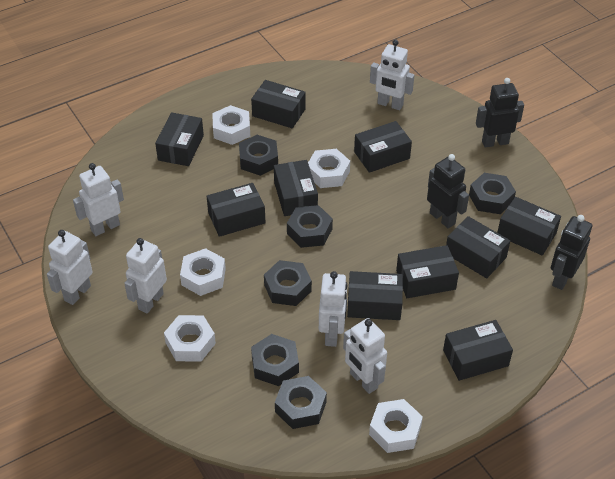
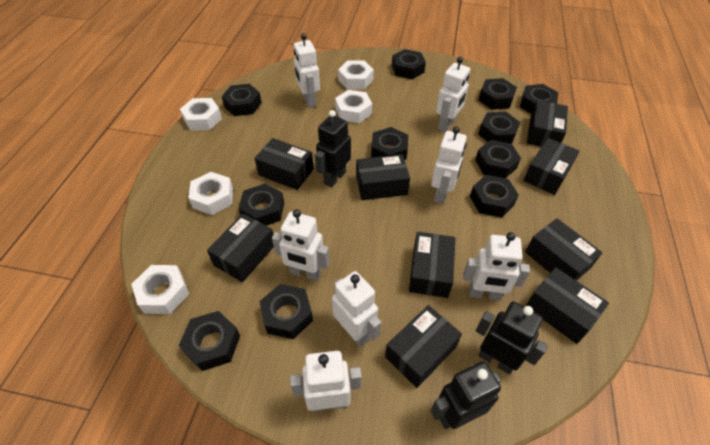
black box: 10 -> 9
black nut: 6 -> 11
white robot: 6 -> 7

